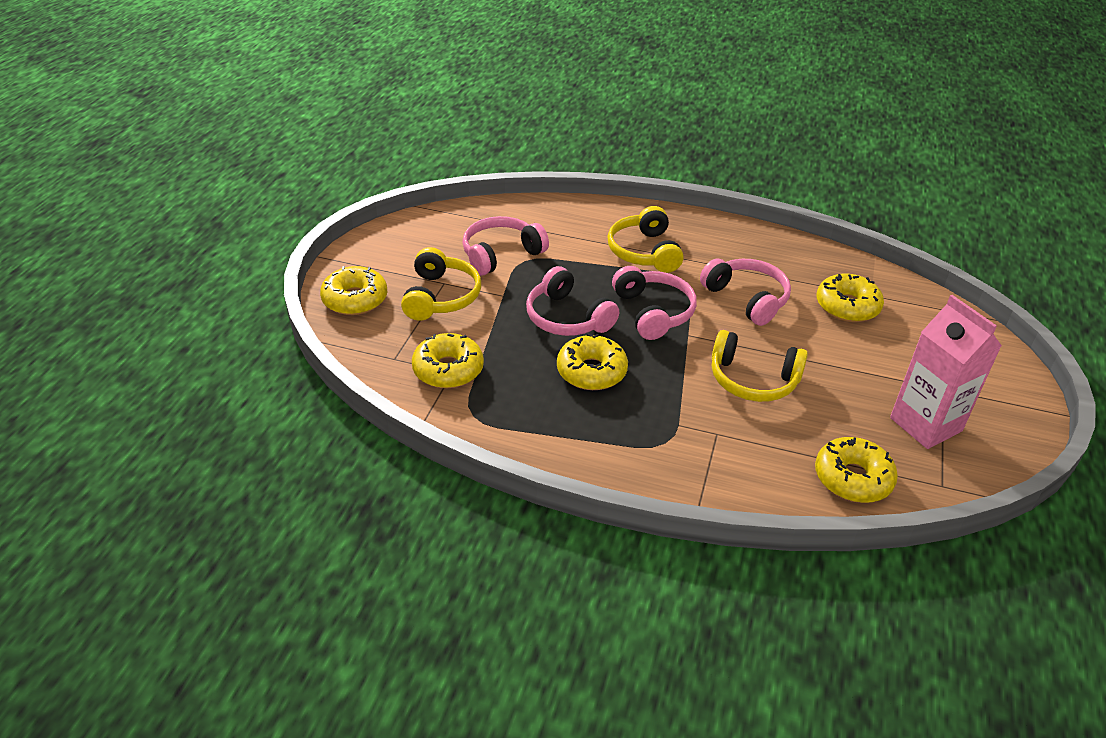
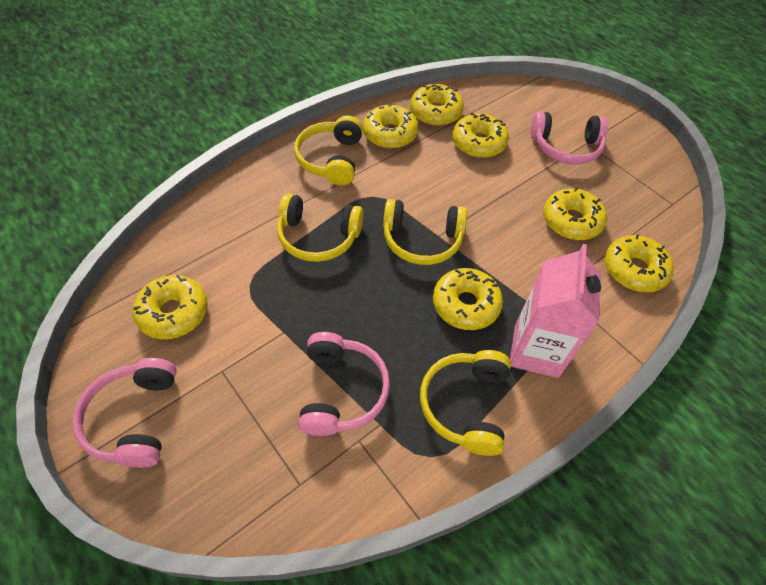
pink headphones: 4 -> 3
yellow donut: 5 -> 7
yellow headphones: 3 -> 4

